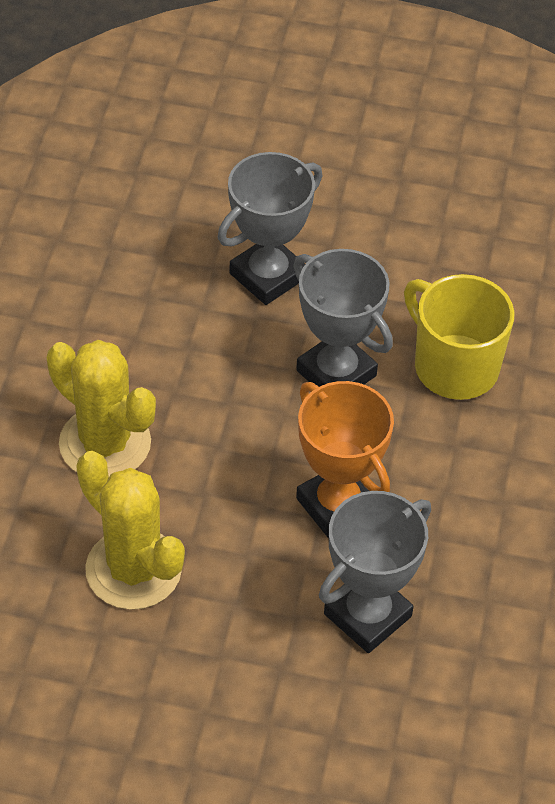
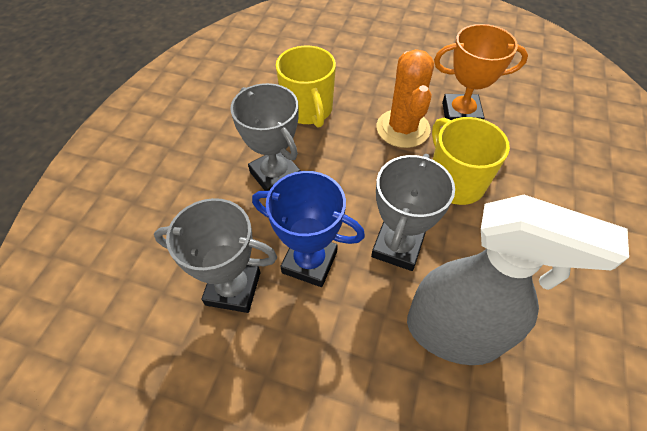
blue trophy: 0 -> 1
grey spray bottle: 0 -> 1
orange cactus: 0 -> 1
yellow cactus: 2 -> 0
yellow mug: 1 -> 2

